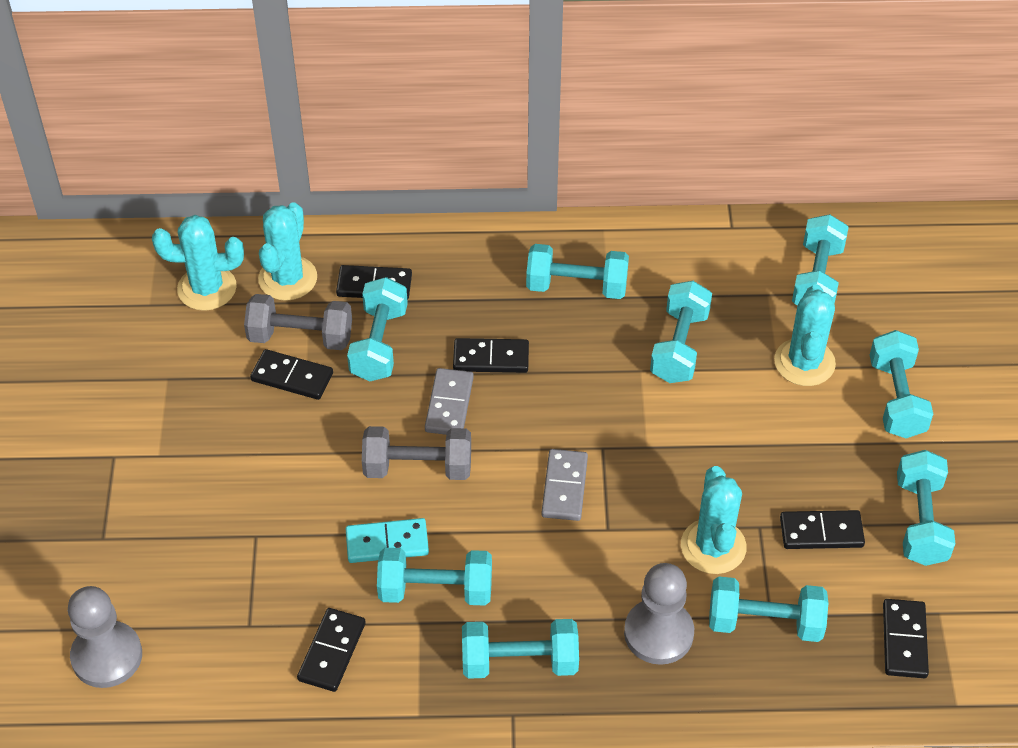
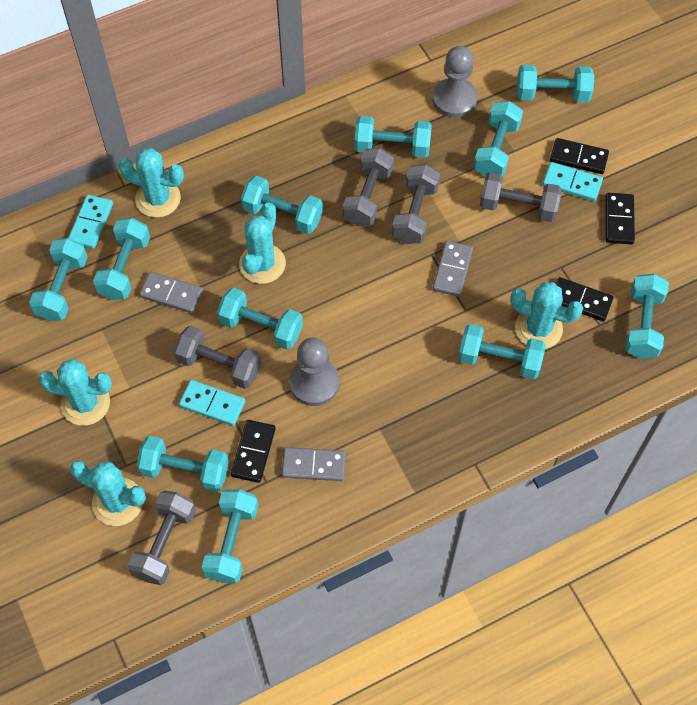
black domino: 6 -> 4
grey domino: 2 -> 3
grey dumbbell: 2 -> 5
turquoise cactus: 4 -> 5
turquoise domino: 1 -> 3
turquoise dumbbell: 9 -> 11

